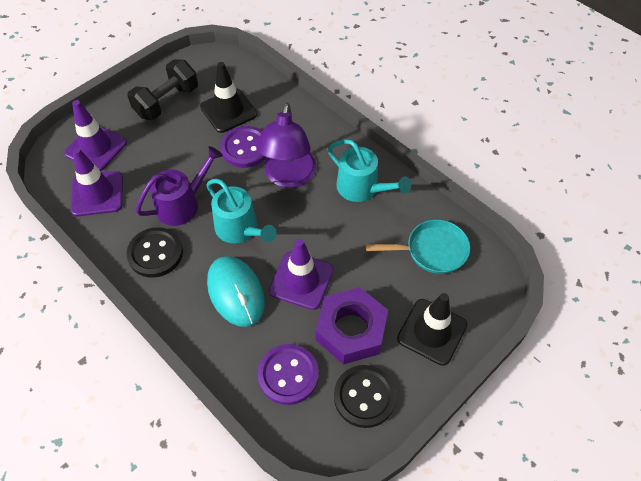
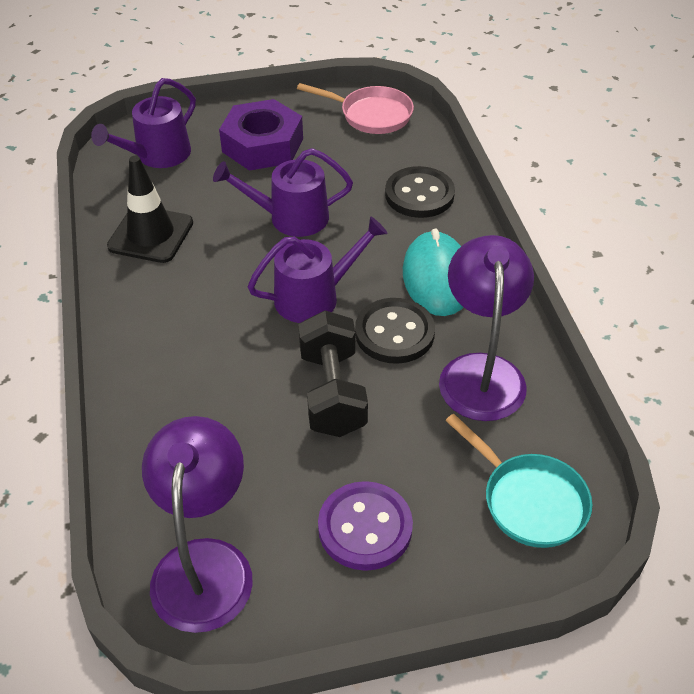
black traffic cone: 2 -> 1
pink pan: 0 -> 1
purple button: 2 -> 1
purple lamp: 1 -> 2
purple traffic cone: 3 -> 0
purple watering can: 1 -> 3
turquoise watering can: 2 -> 0

